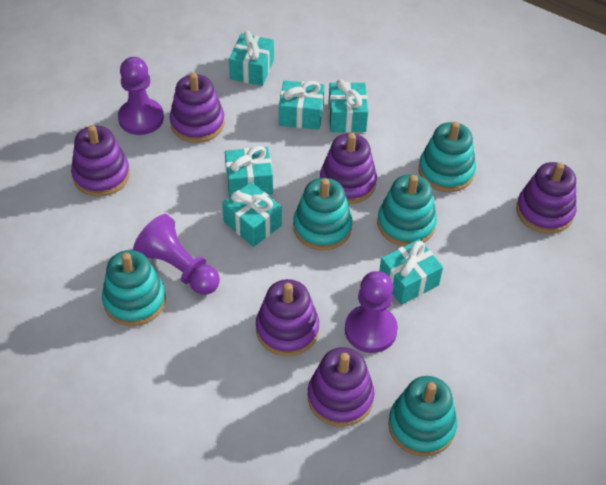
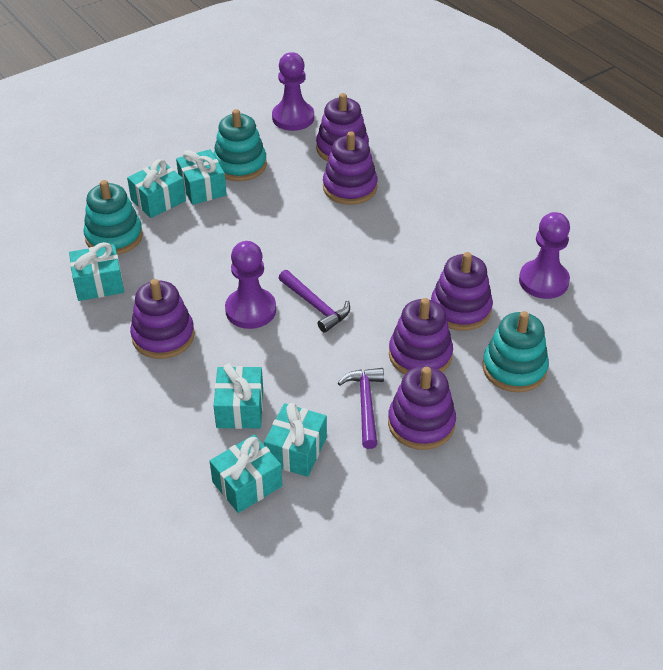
purple hammer: 0 -> 2
turquoise stacking toy: 5 -> 3

